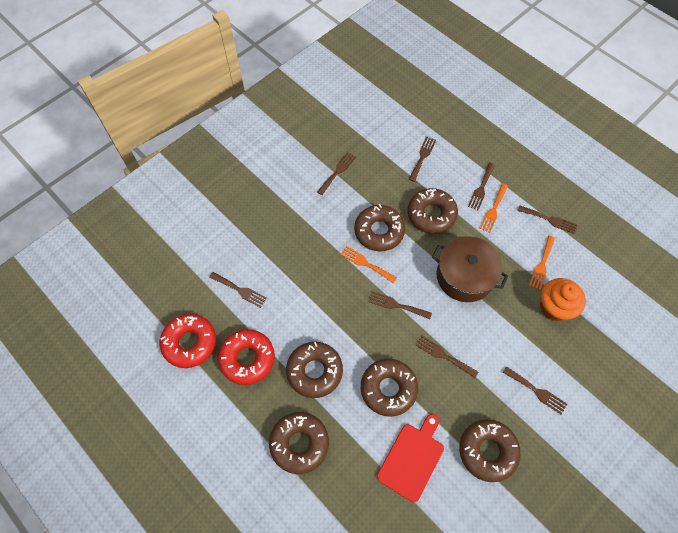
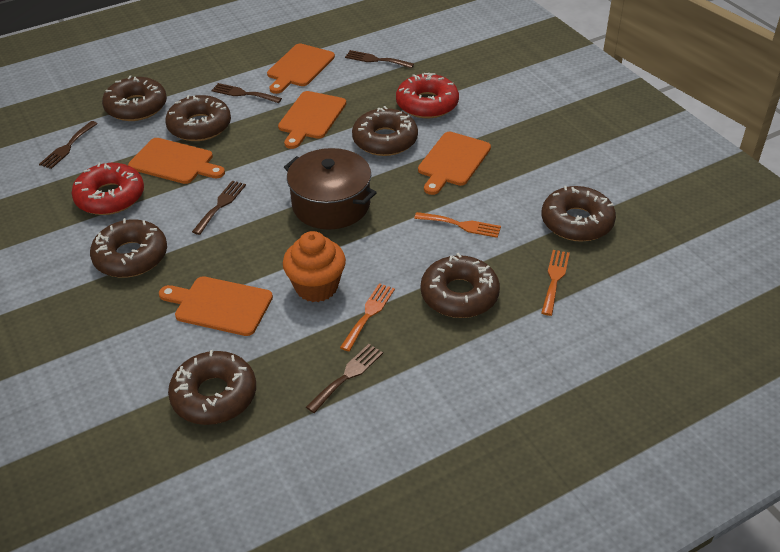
brown donut: 6 -> 7
brown fork: 8 -> 5
orange cutting board: 0 -> 5
red cutting board: 1 -> 0

